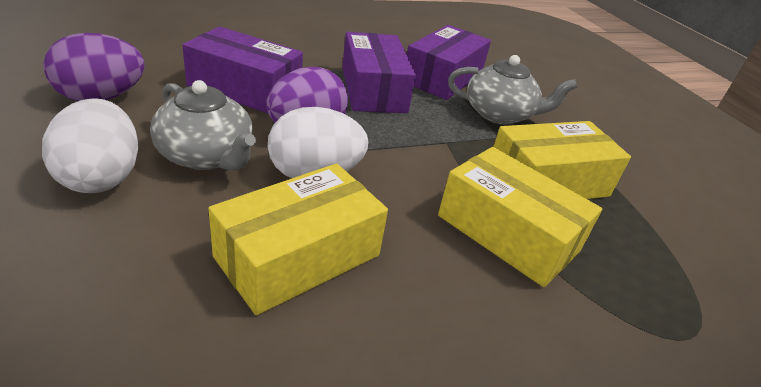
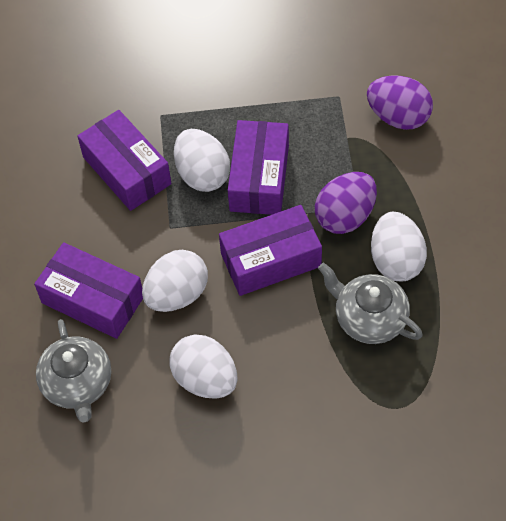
purple box: 3 -> 4
white egg: 2 -> 4
yellow box: 3 -> 0

